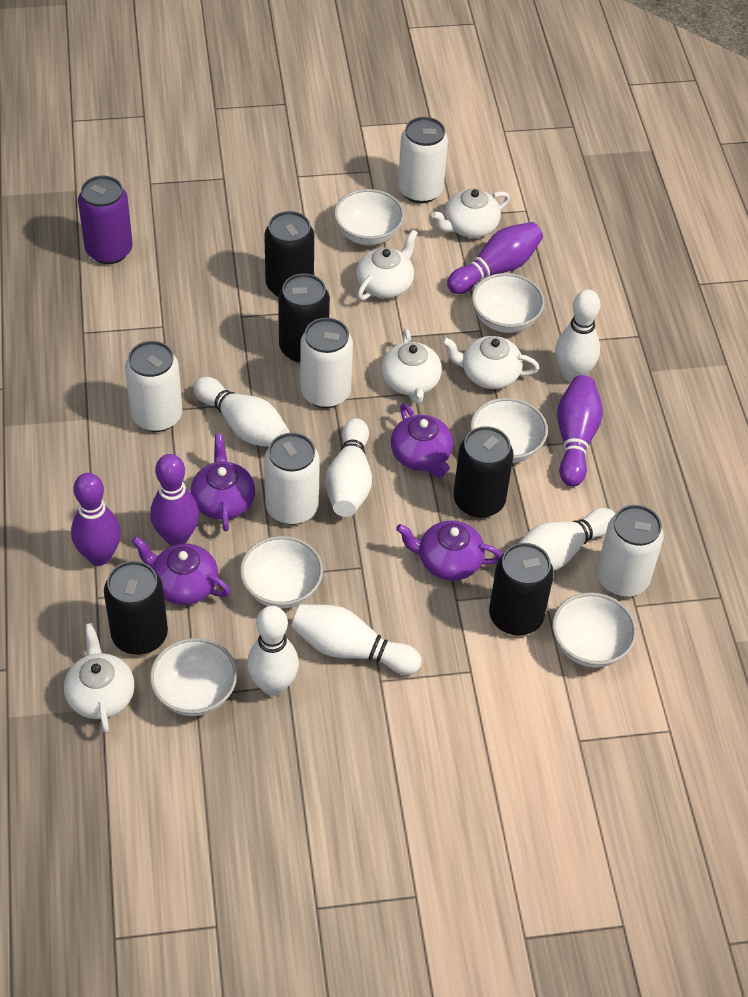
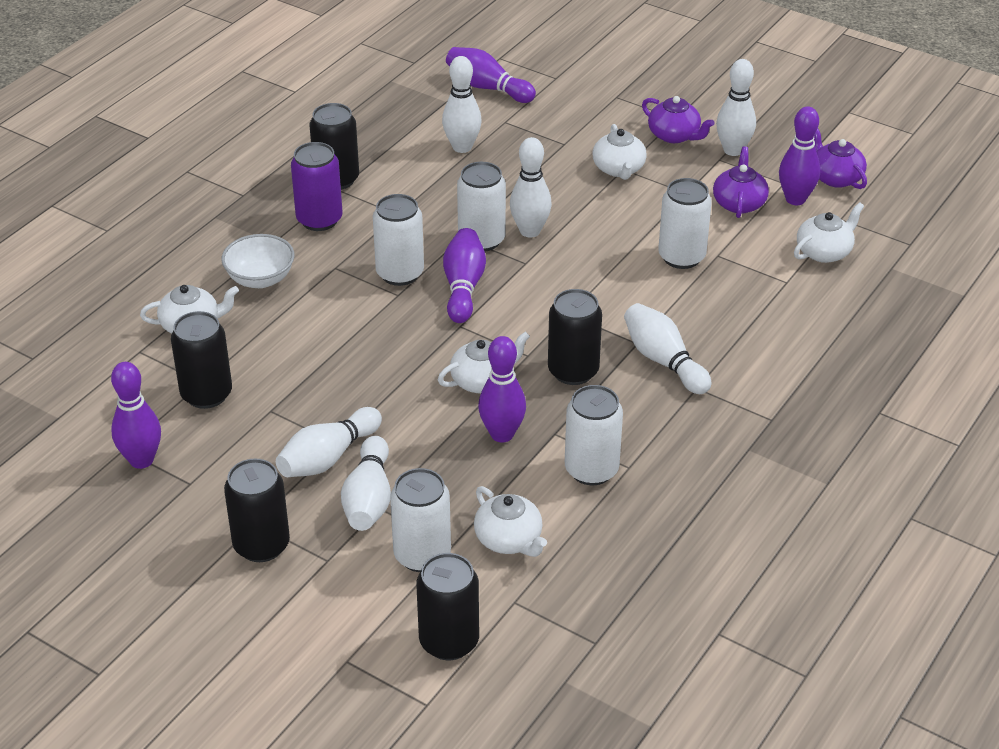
purple bowling pin: 4 -> 5
purple teapot: 4 -> 3
white bowl: 6 -> 1

